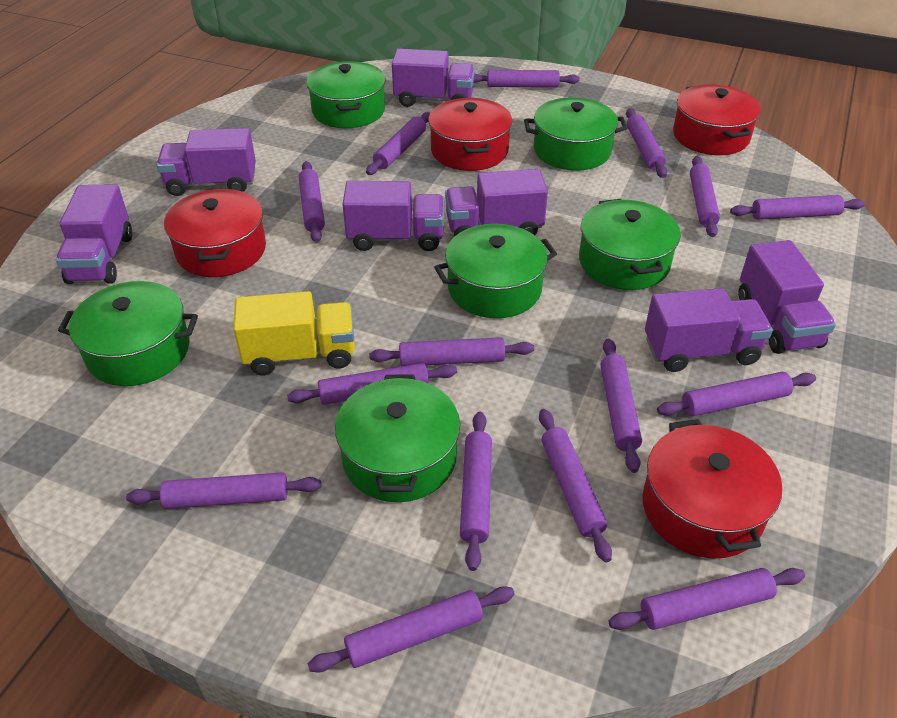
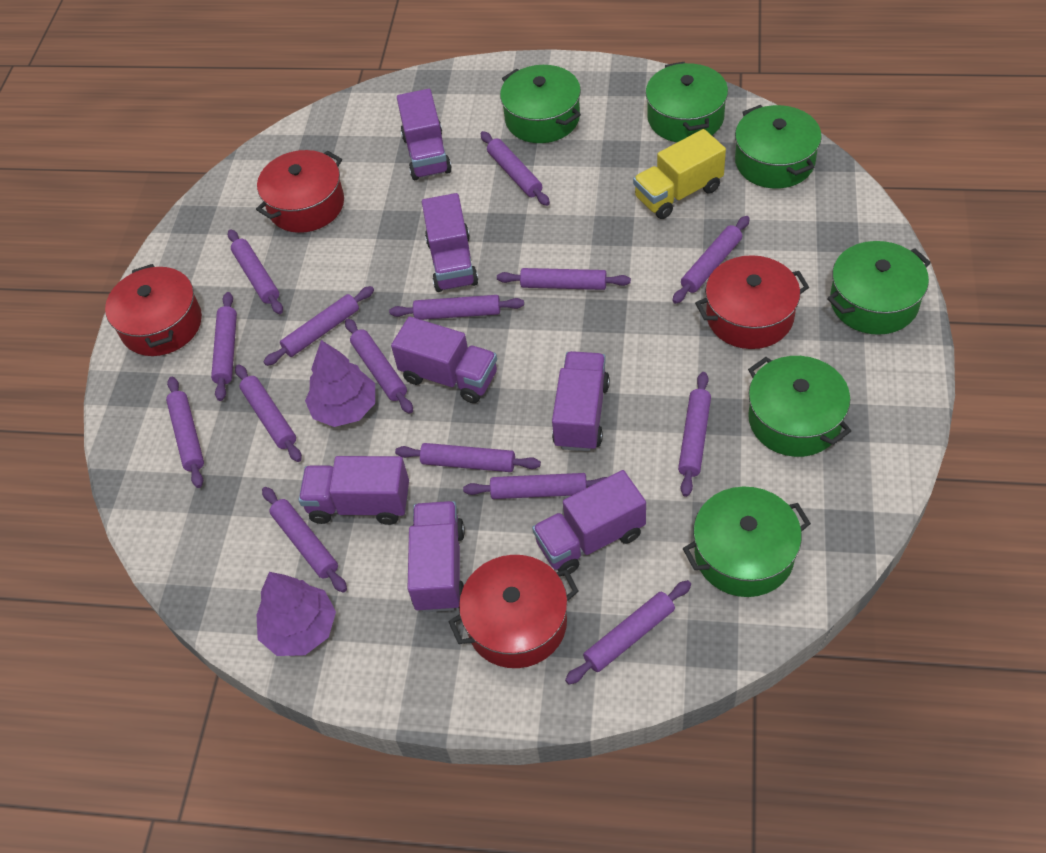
purple tree: 0 -> 2

